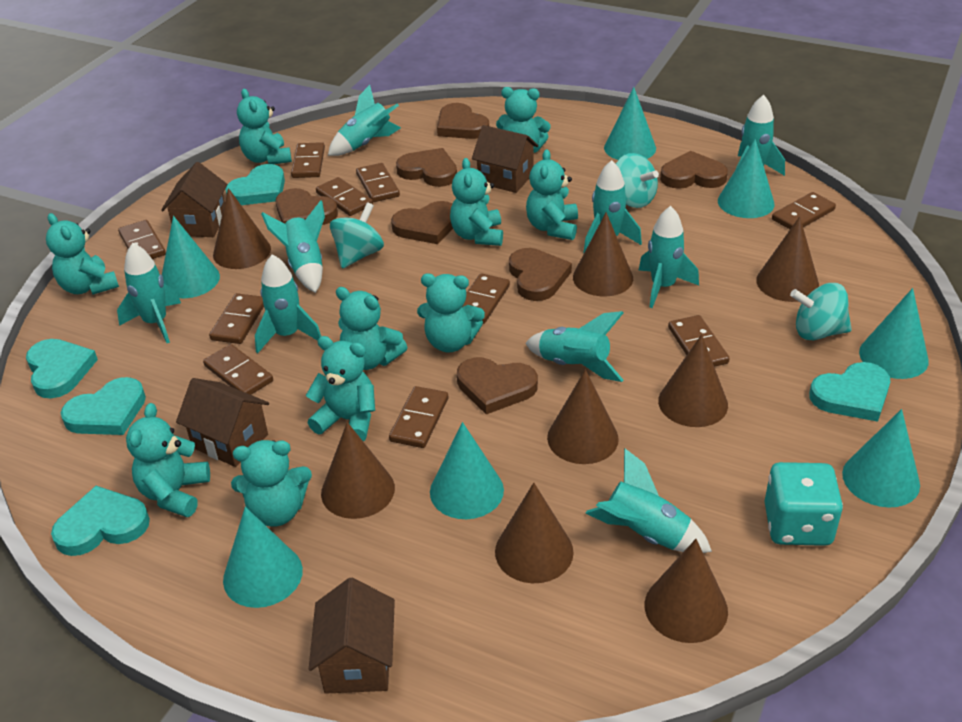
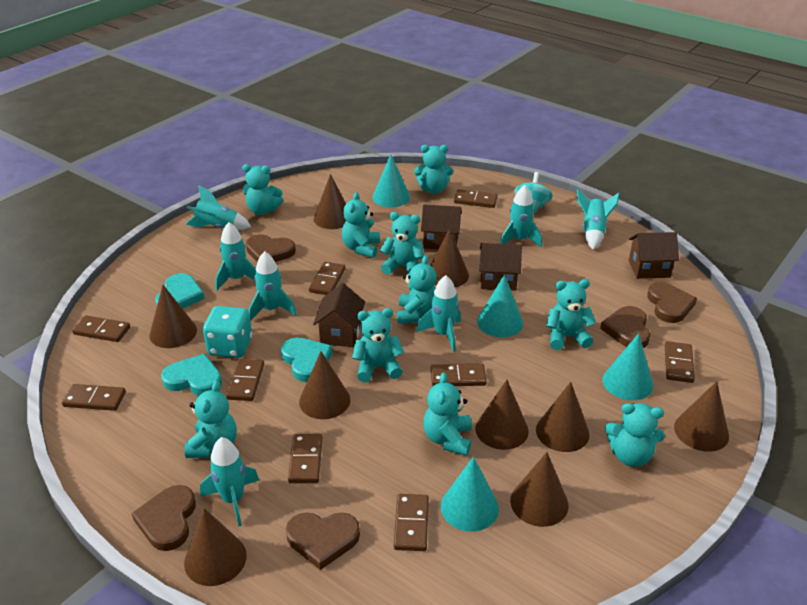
brown cone: 8 -> 9
brown domino: 10 -> 9
brown heart: 7 -> 5
turquoise cone: 7 -> 4
turquoise heart: 5 -> 3
turquoise rocket: 9 -> 7
turquoise spinning top: 3 -> 1

